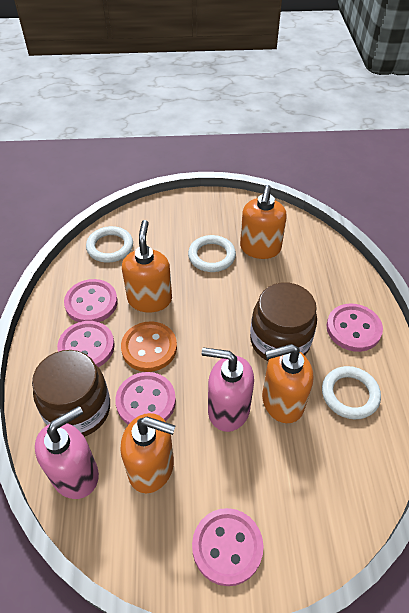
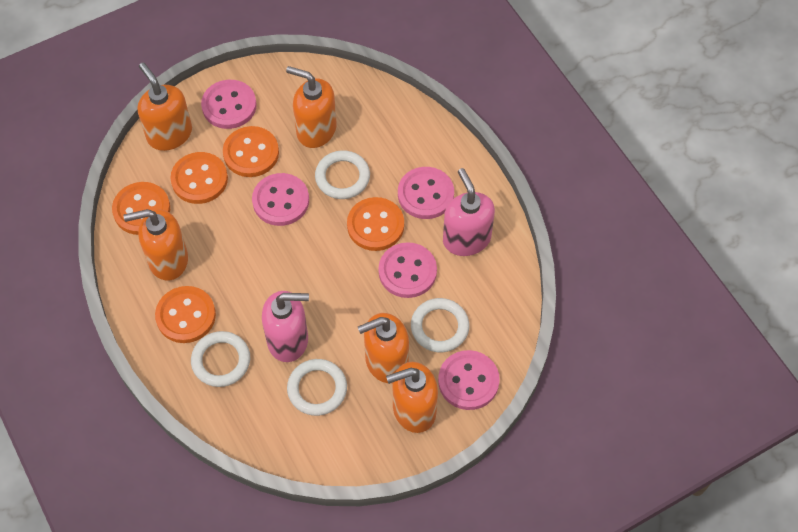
brown jar: 2 -> 0
orange button: 1 -> 5
orange soap dispenser: 4 -> 5
white ring: 3 -> 4

